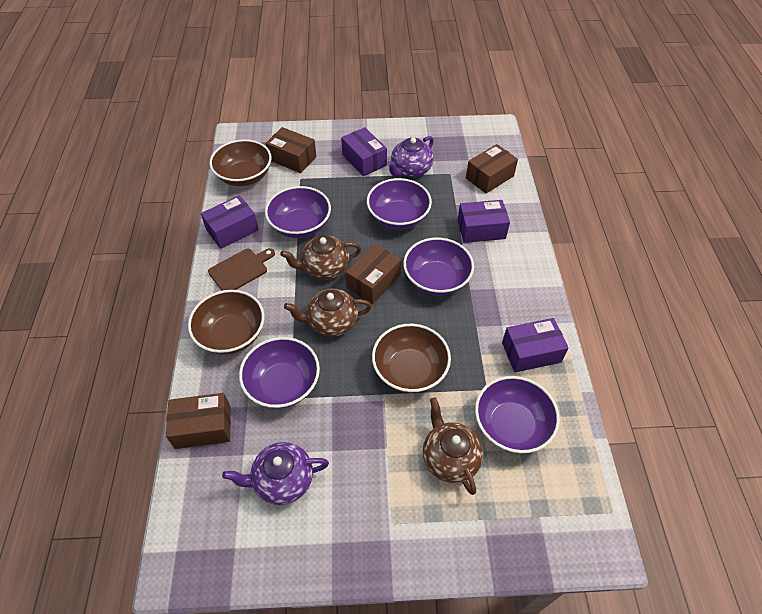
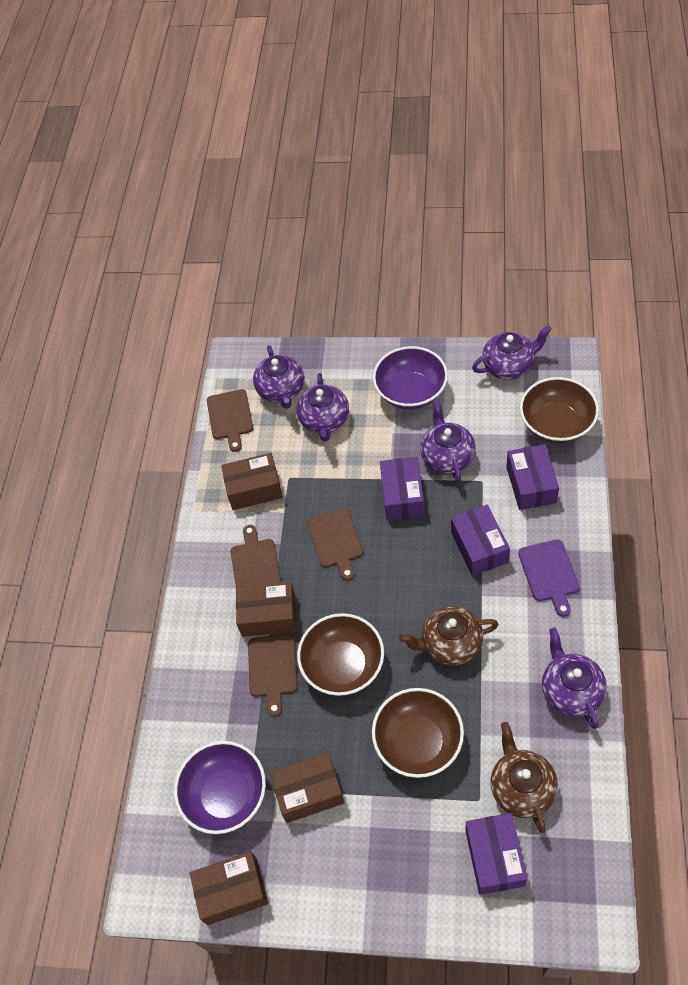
brown cutting board: 1 -> 4
brown teapot: 3 -> 2
purple bowl: 5 -> 2
purple cutting board: 0 -> 1
purple teapot: 2 -> 5

